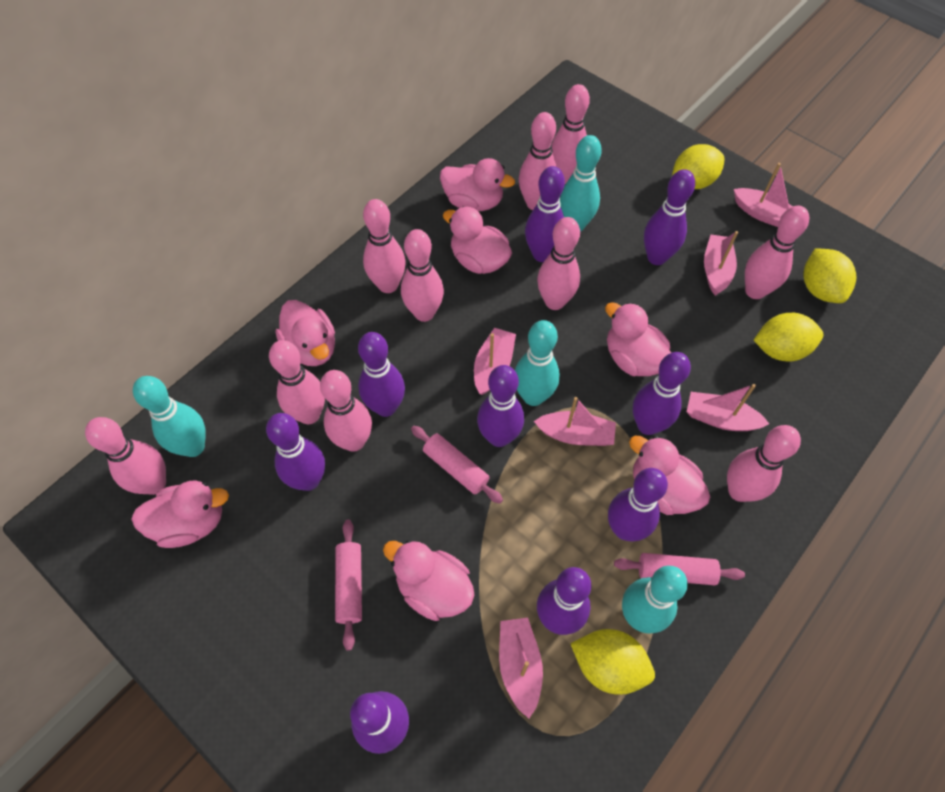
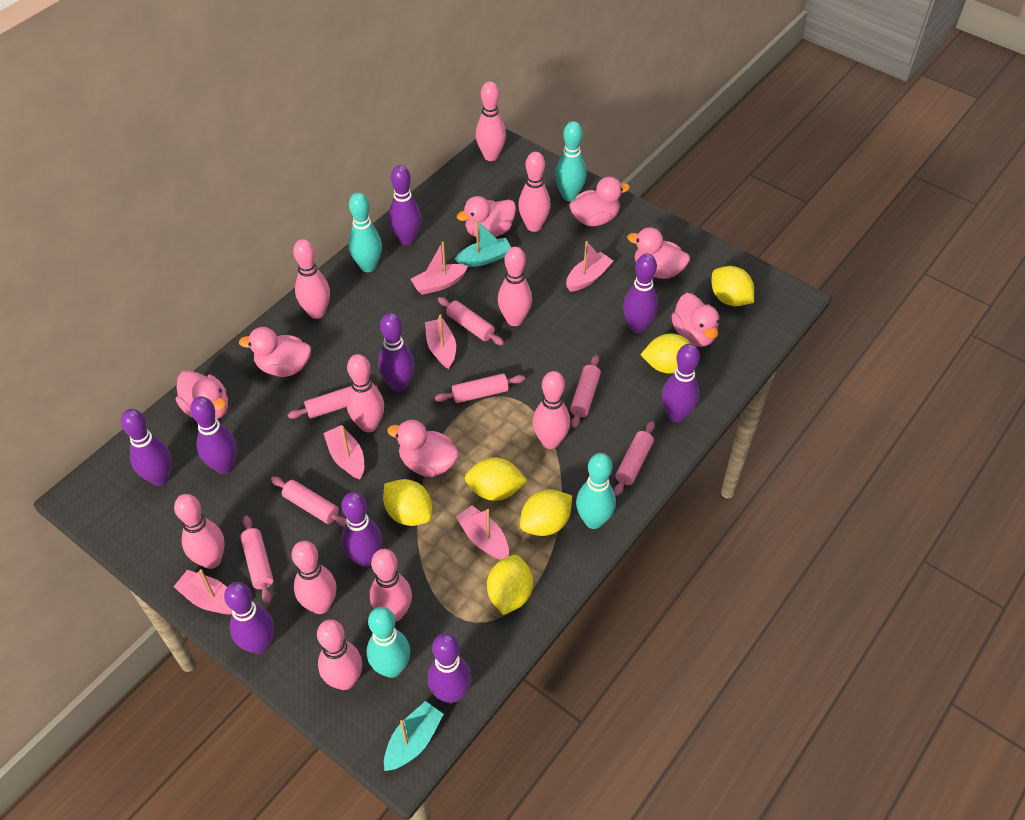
pink rolling pin: 3 -> 7
turquoise boat: 0 -> 2
yellow lemon: 4 -> 6

